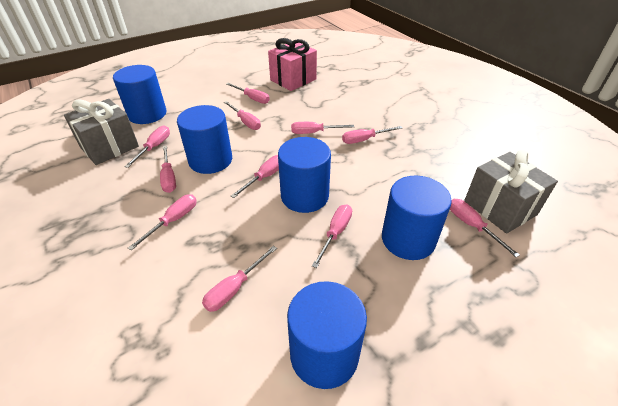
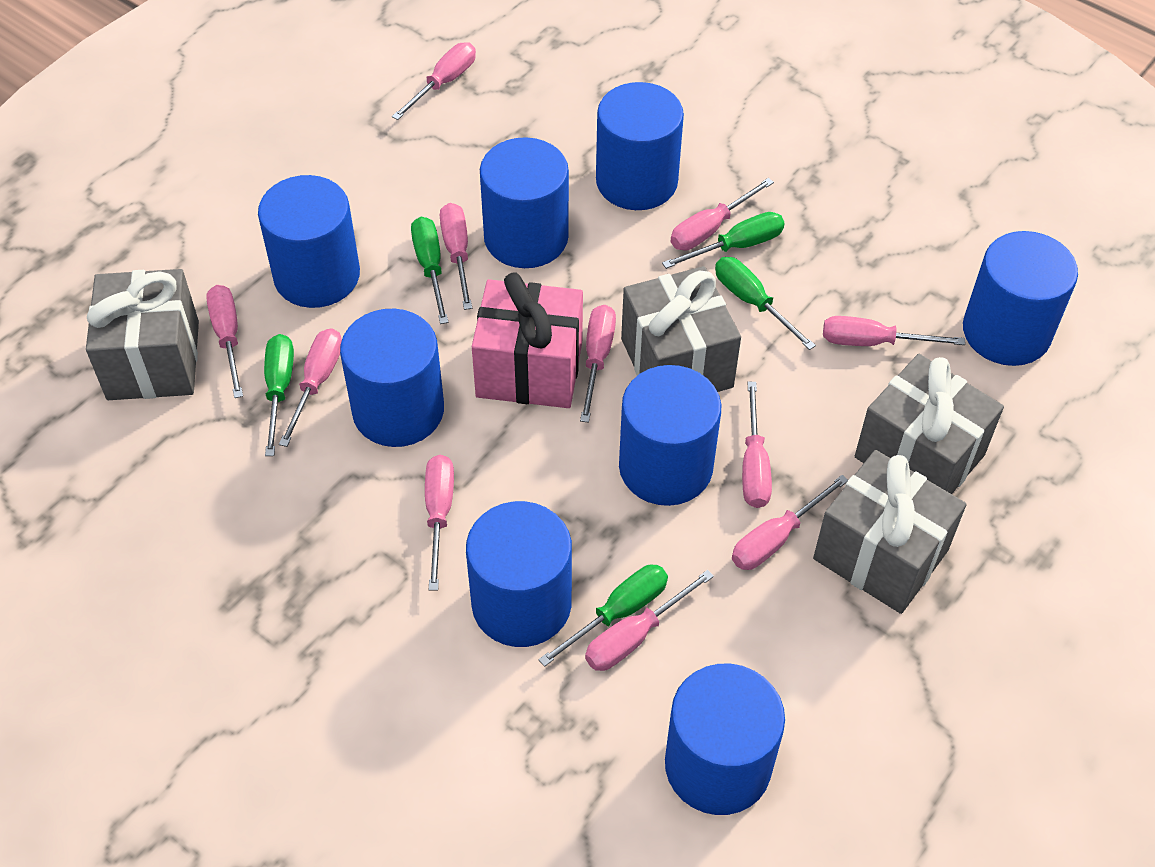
blue cylinder: 5 -> 8
green screwdriver: 0 -> 5
grey gift: 2 -> 4

